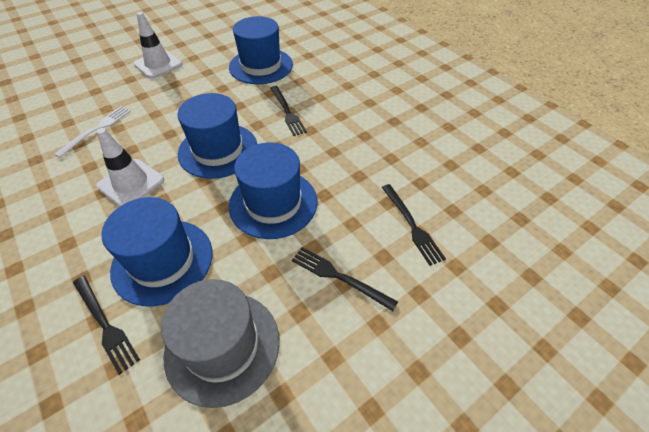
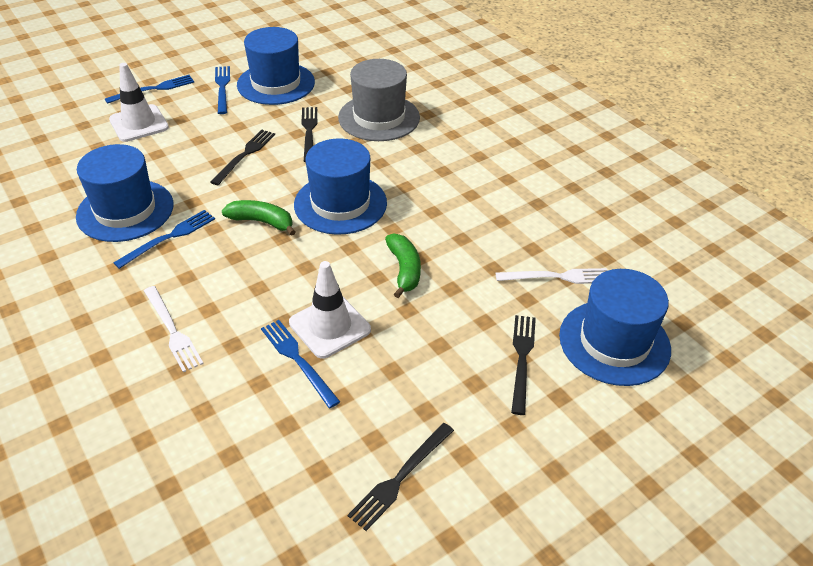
blue fork: 0 -> 4
green banana: 0 -> 2
white fork: 1 -> 2

